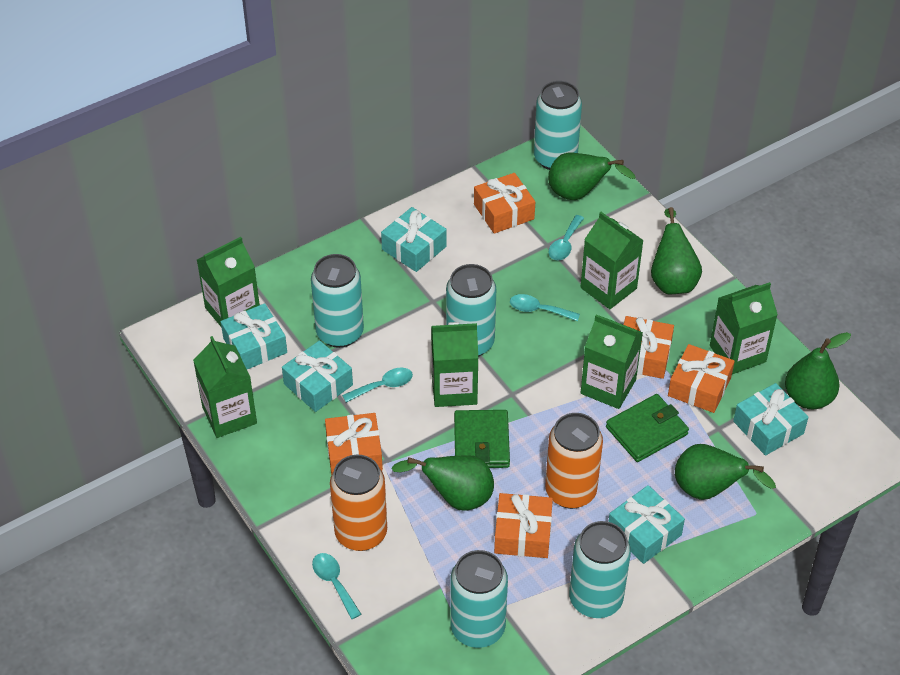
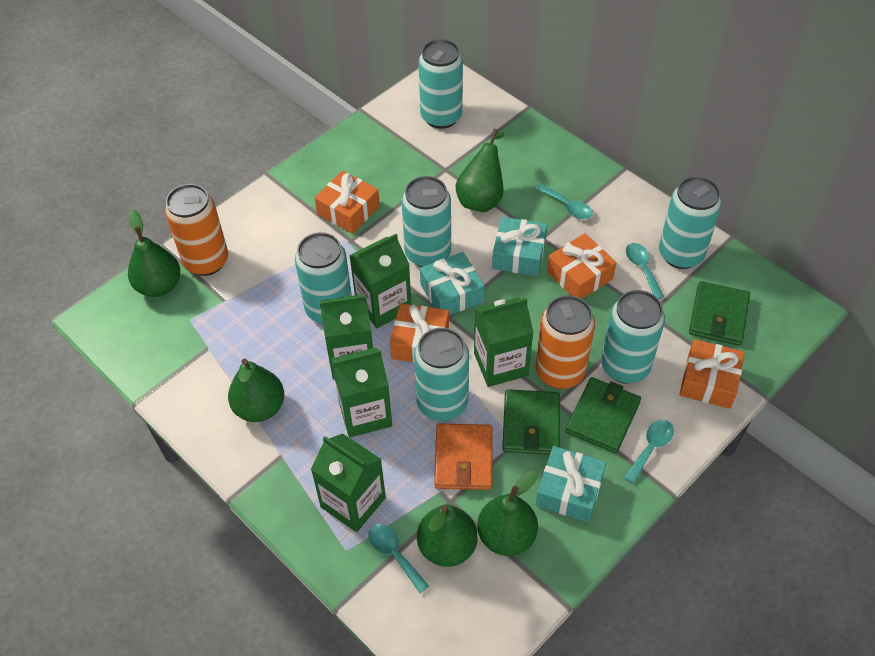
green carton: 6 -> 5
green wallet: 2 -> 3
orange gift: 5 -> 4
orange wallet: 0 -> 1
turquoise can: 5 -> 6
turquoise gift: 5 -> 3

